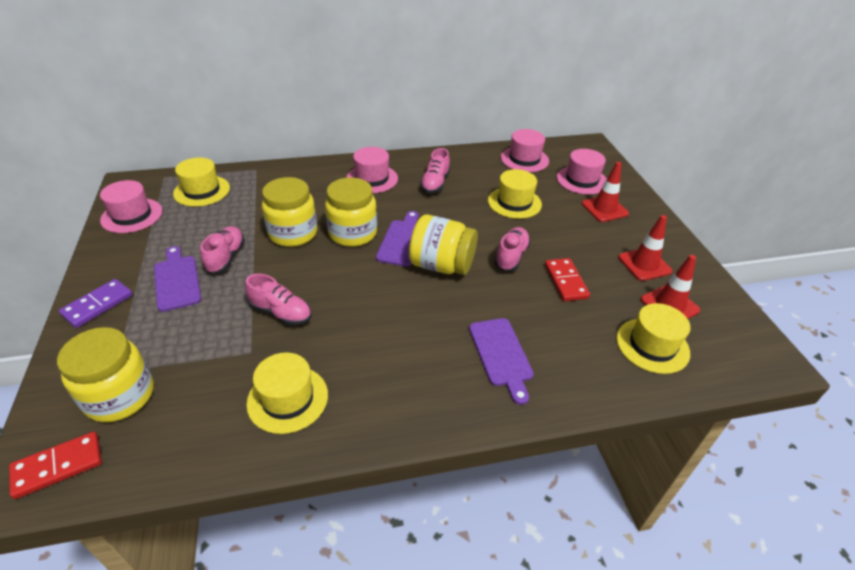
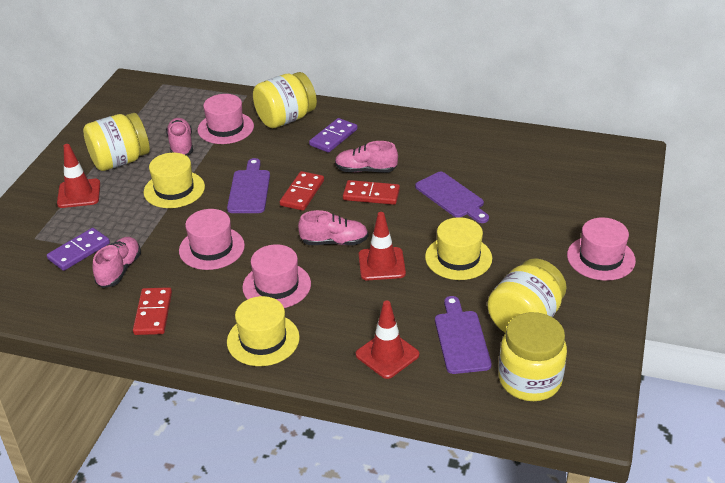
purple domino: 1 -> 2
red domino: 2 -> 3
yellow hat: 4 -> 3

